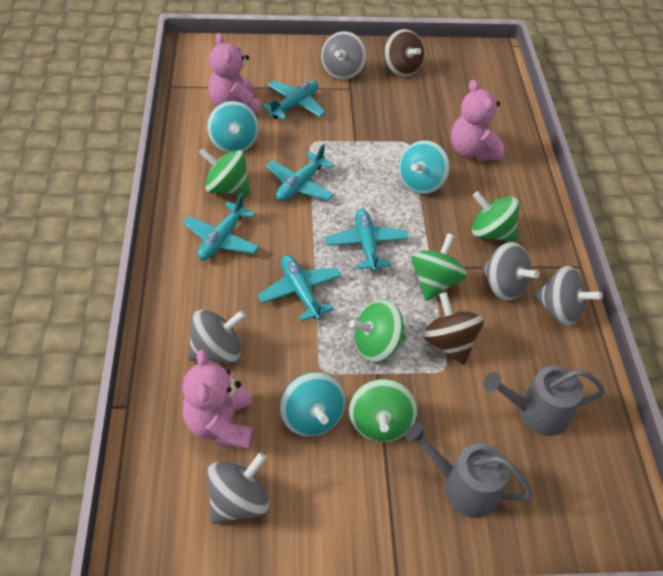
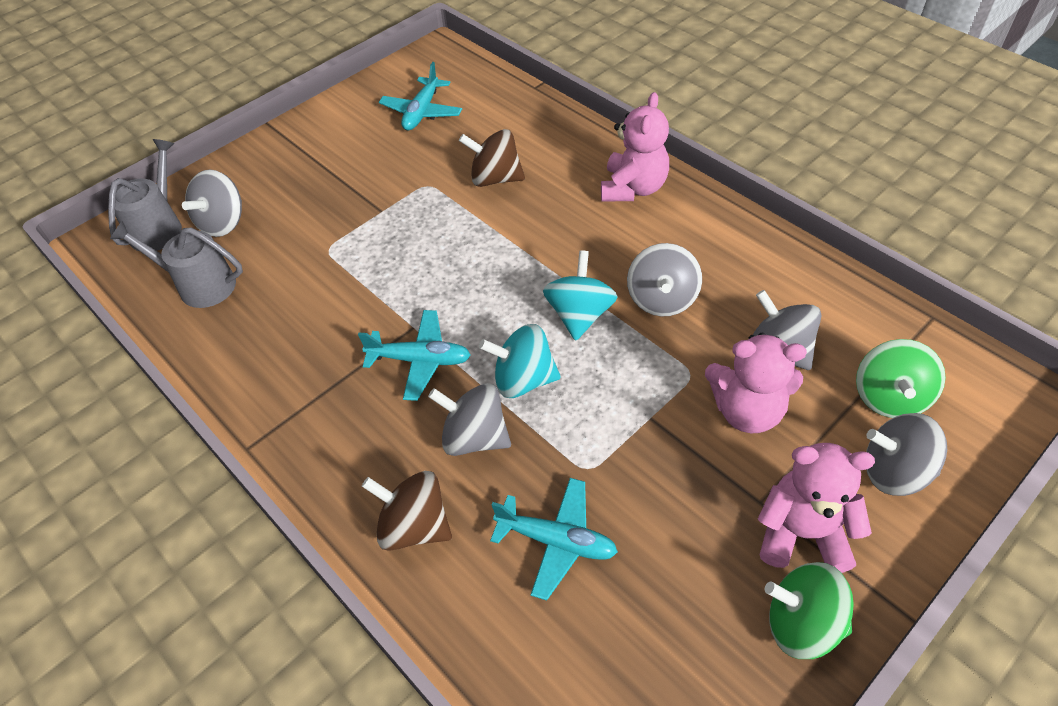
green spinning top: 5 -> 2
turquoise plane: 5 -> 3
turquoise spinning top: 3 -> 2

